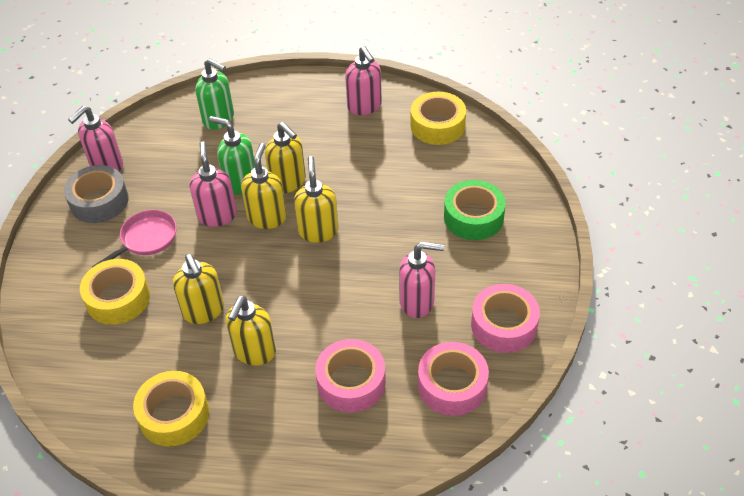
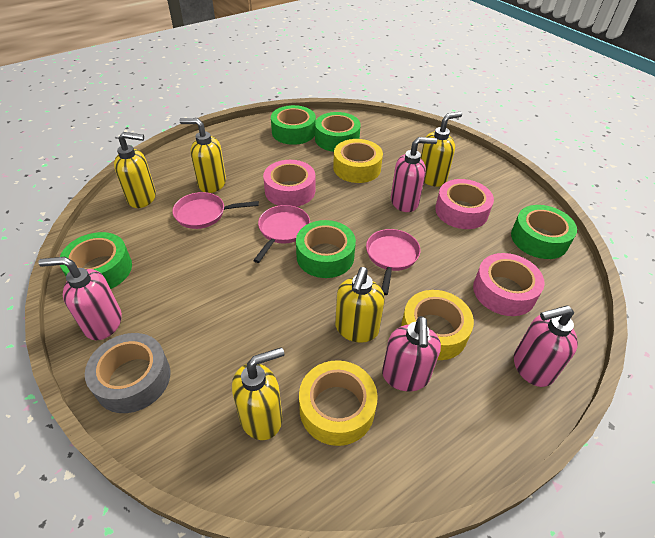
green soap dispenser: 2 -> 0
green tape: 1 -> 5
pink pan: 1 -> 3

